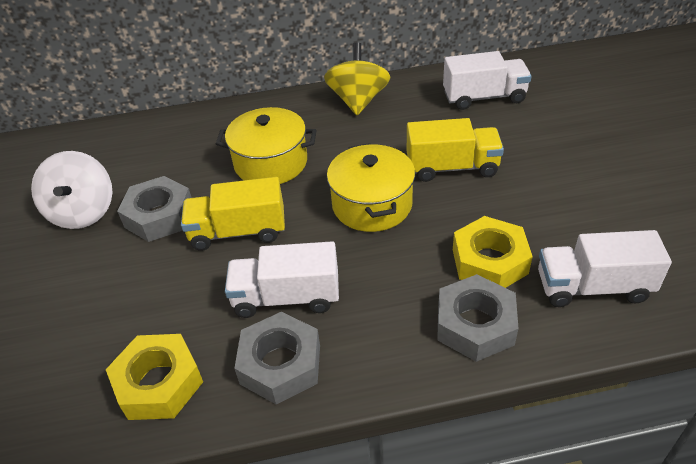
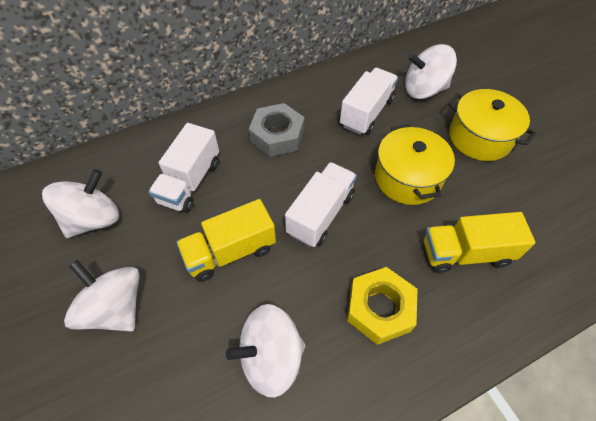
grey nut: 3 -> 1
white spinning top: 1 -> 4
yellow nut: 2 -> 1
yellow spinning top: 1 -> 0

